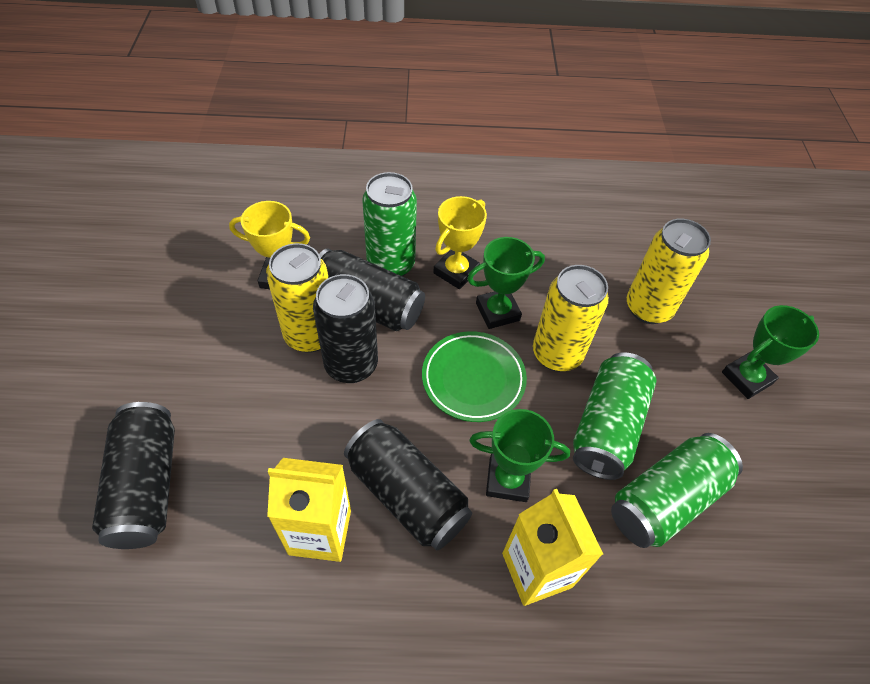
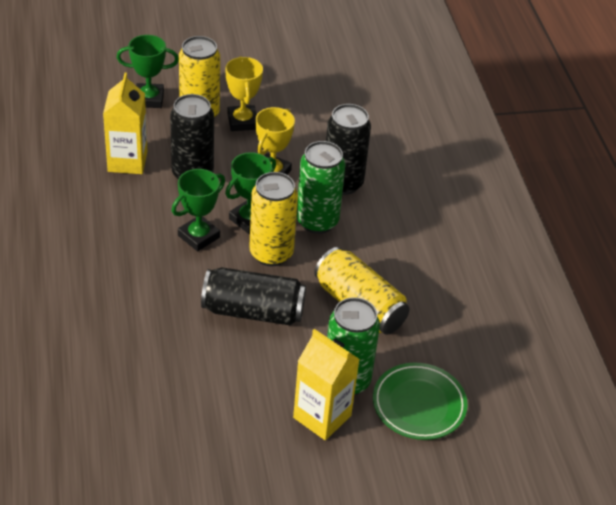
black can: 4 -> 3
green can: 3 -> 2

